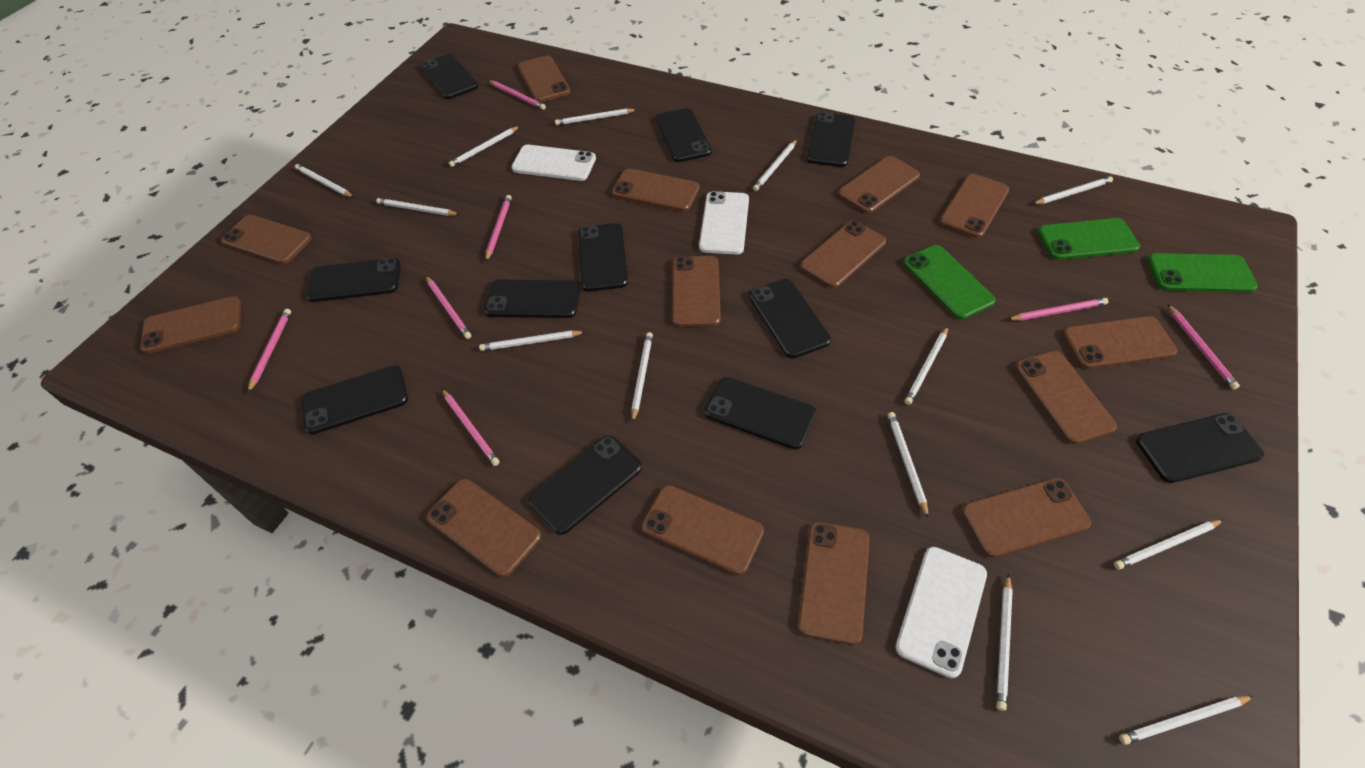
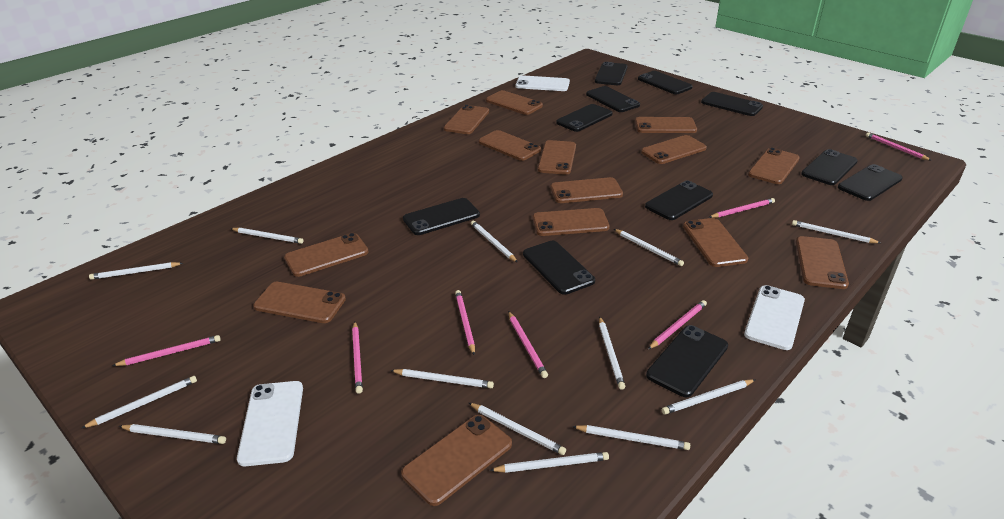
green phone: 3 -> 0

